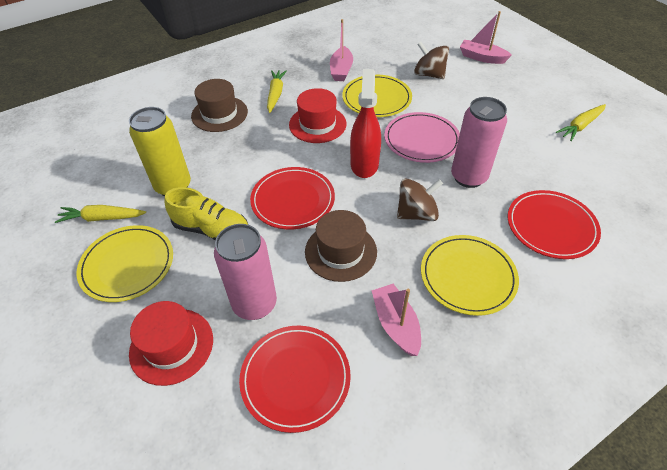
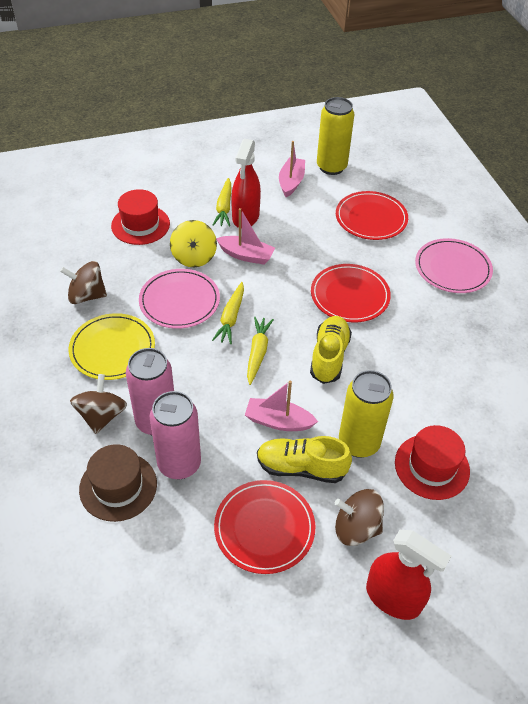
brown hat: 2 -> 1
brown spinning top: 2 -> 3
pink plate: 1 -> 2
red spray bottle: 1 -> 2
yellow can: 1 -> 2
yellow plate: 3 -> 1
yellow shoe: 1 -> 2
yellow spinning top: 0 -> 1

